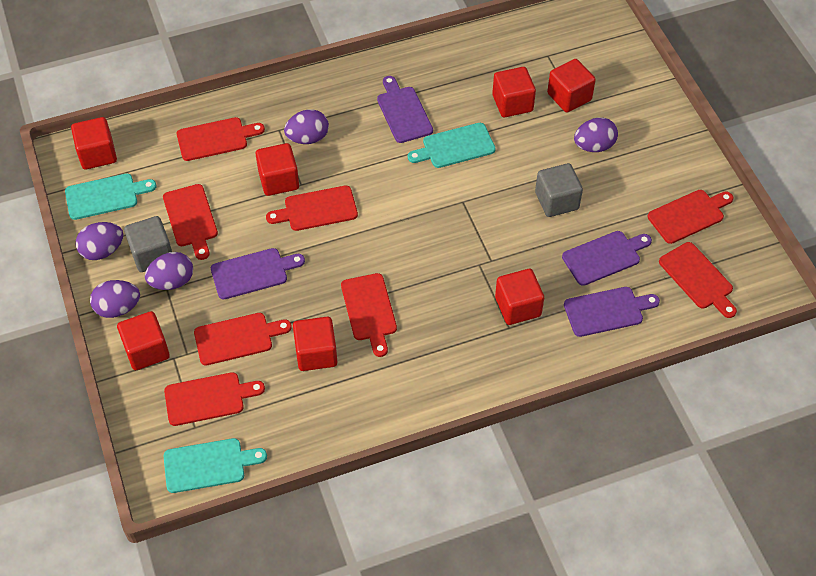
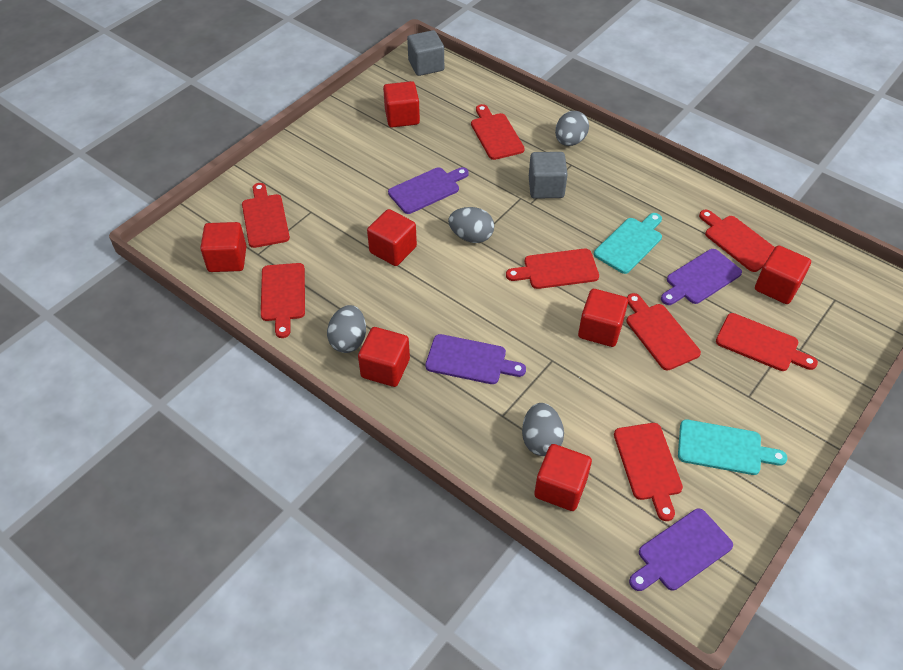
grey egg: 0 -> 4
purple egg: 5 -> 0
turquoise cutting board: 3 -> 2

